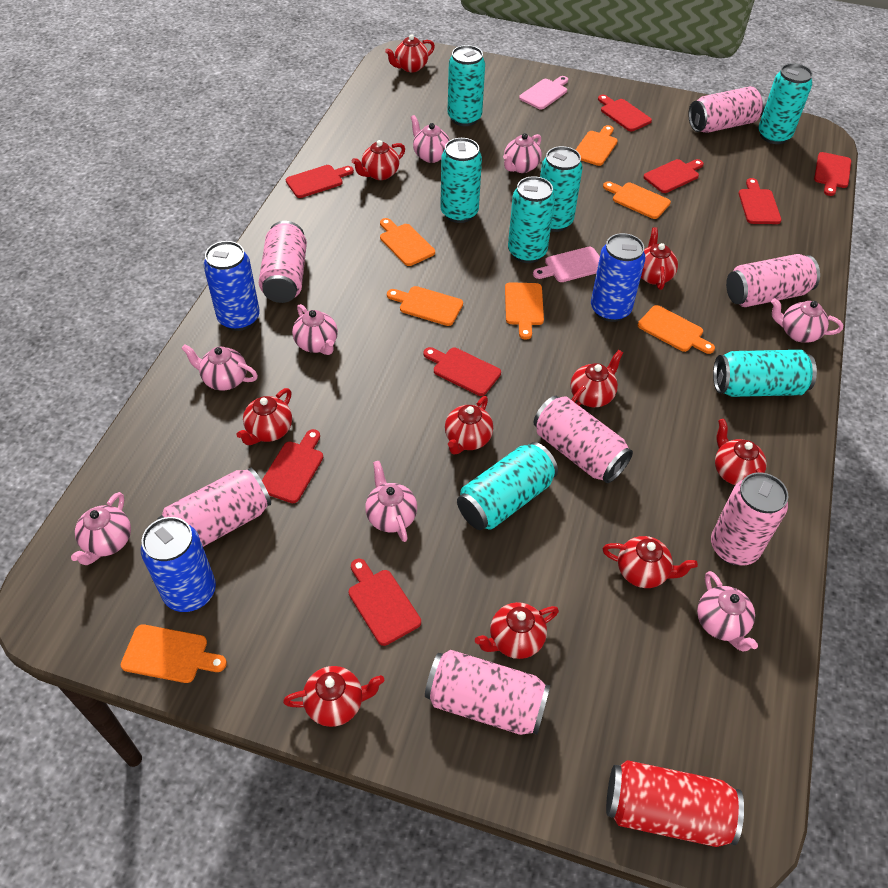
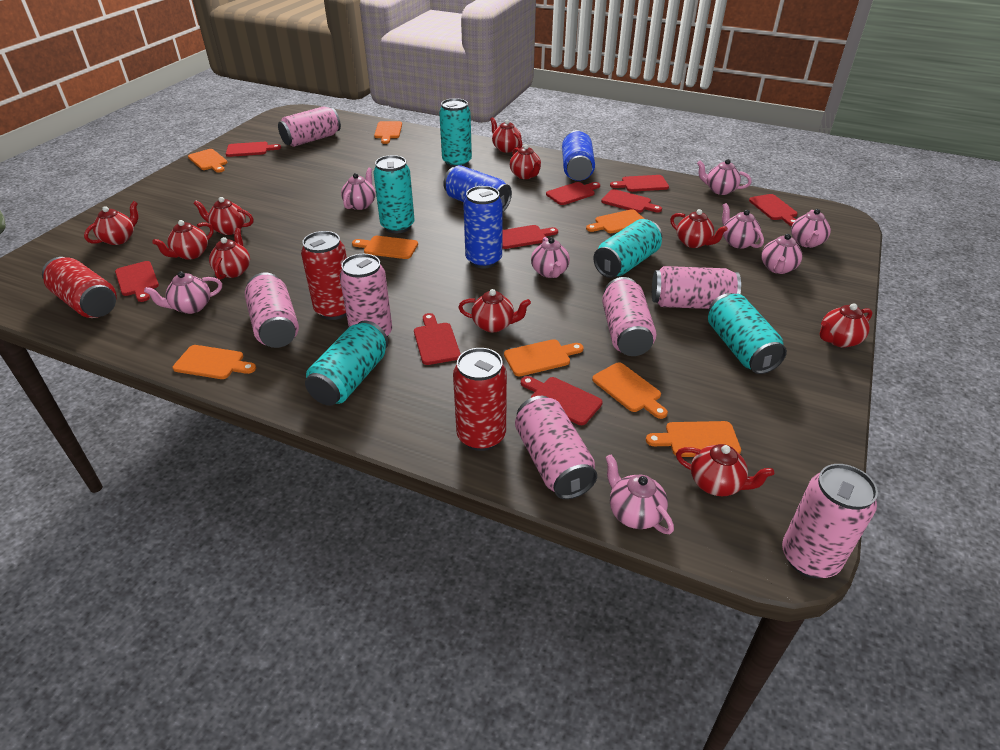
orange cutting board: 7 -> 8
pink cutting board: 2 -> 0
red can: 1 -> 3
red cutting board: 8 -> 9
turquoise can: 7 -> 5

